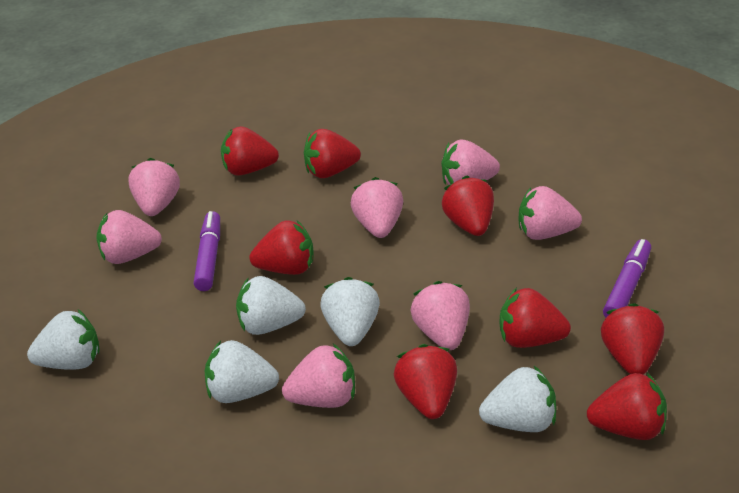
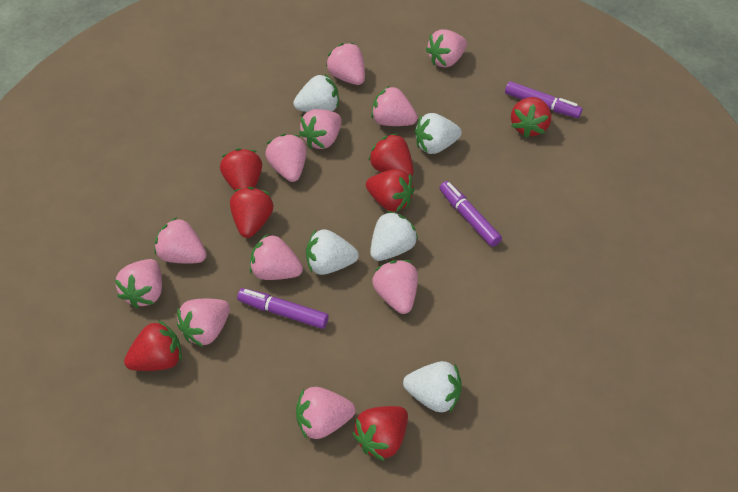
pink strawberry: 7 -> 11
purple marker: 2 -> 3
red strawberry: 8 -> 7

